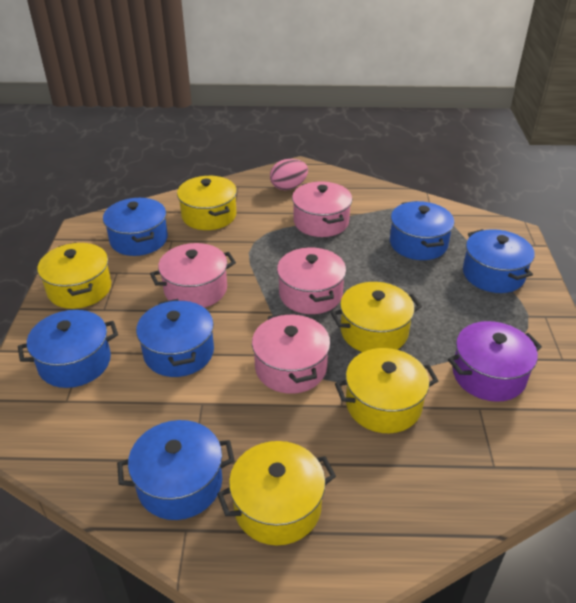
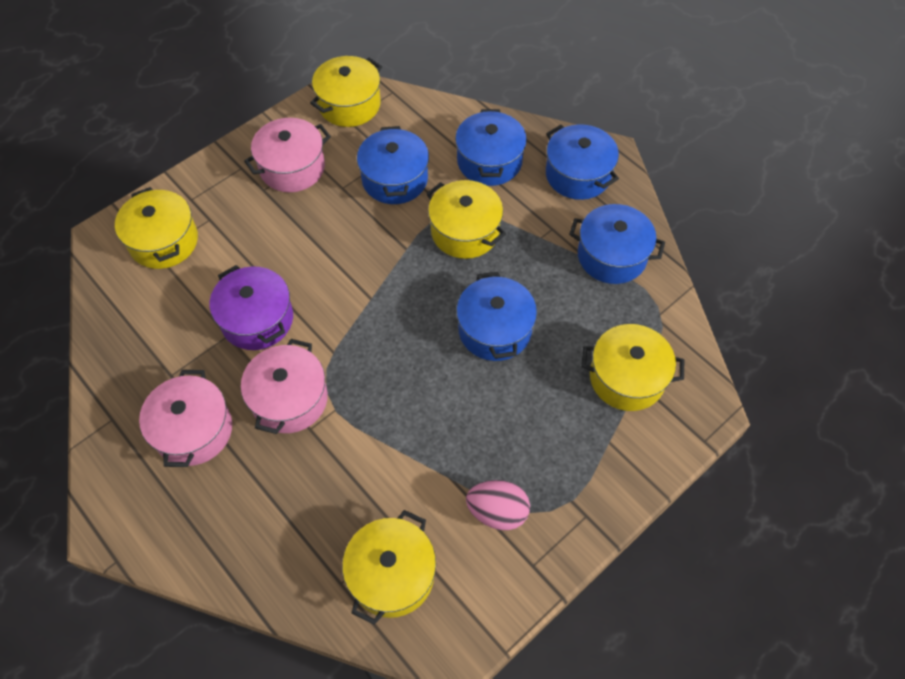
blue pot: 6 -> 5
pink pot: 4 -> 3

